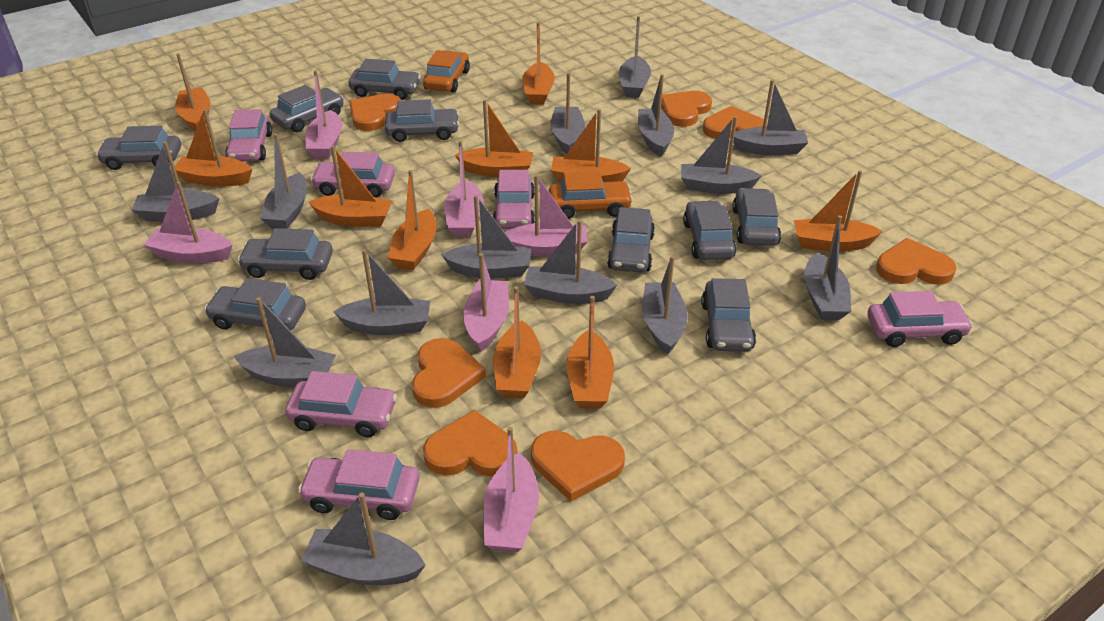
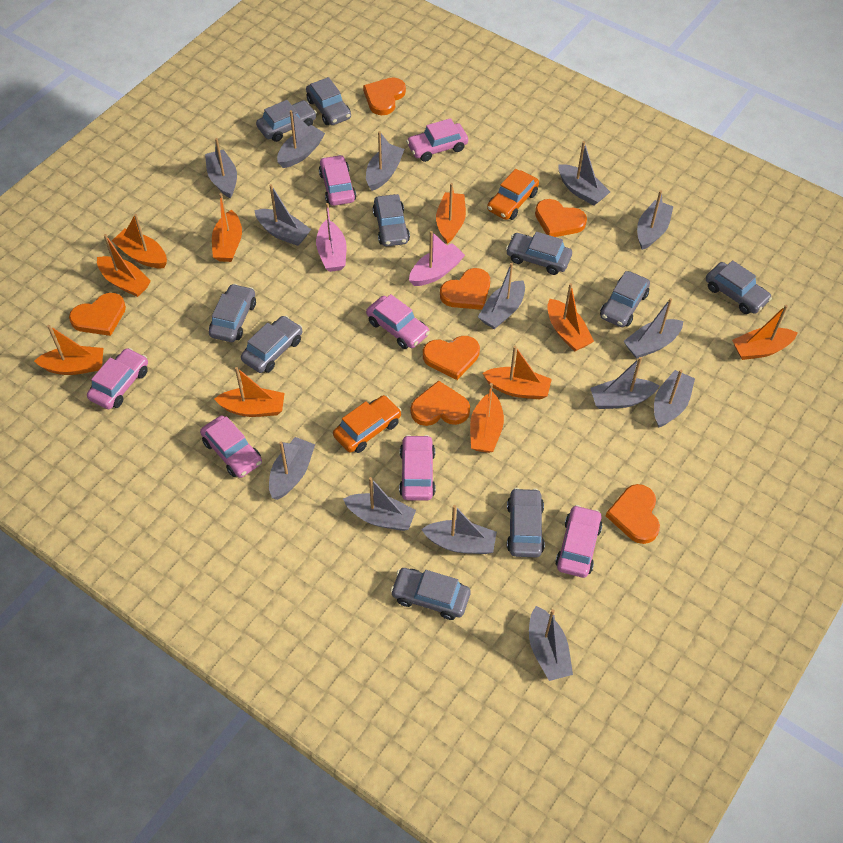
pink boat: 6 -> 2
pink car: 6 -> 7

